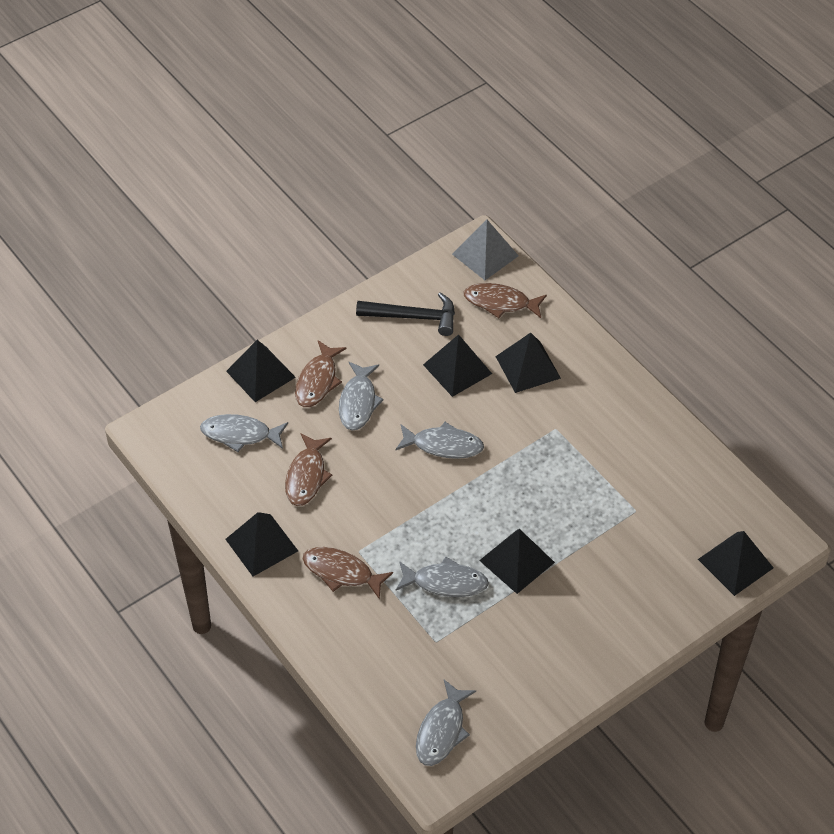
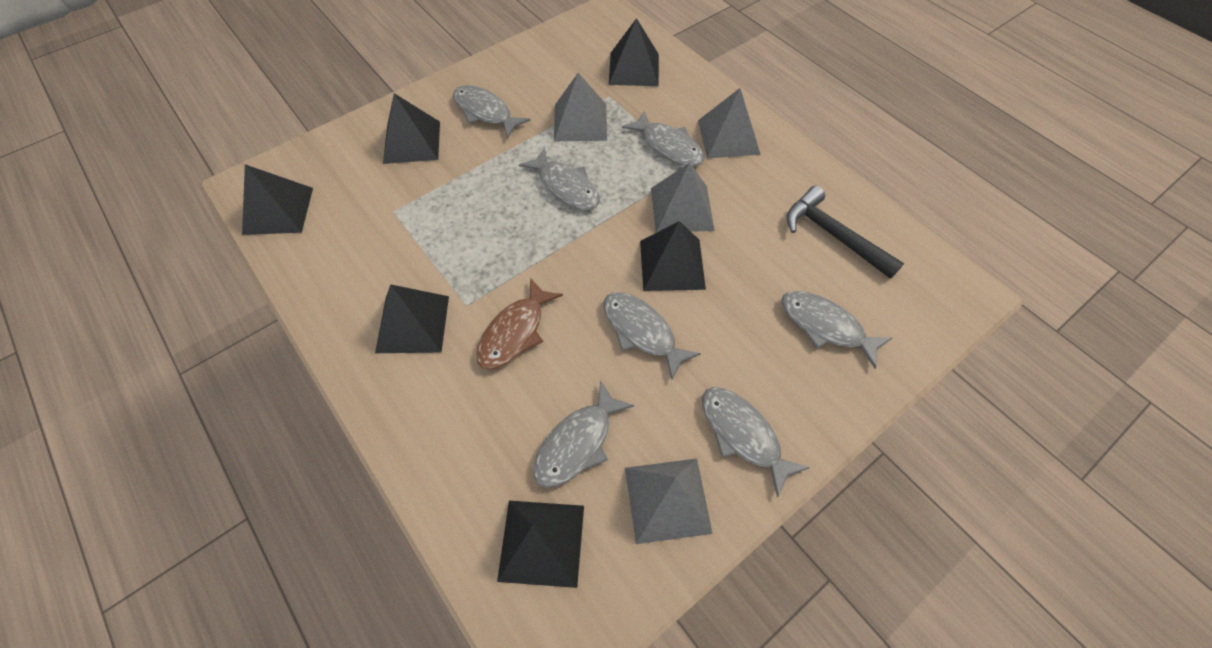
brown fish: 4 -> 1
grey fish: 5 -> 7
grey pyramid: 1 -> 4

